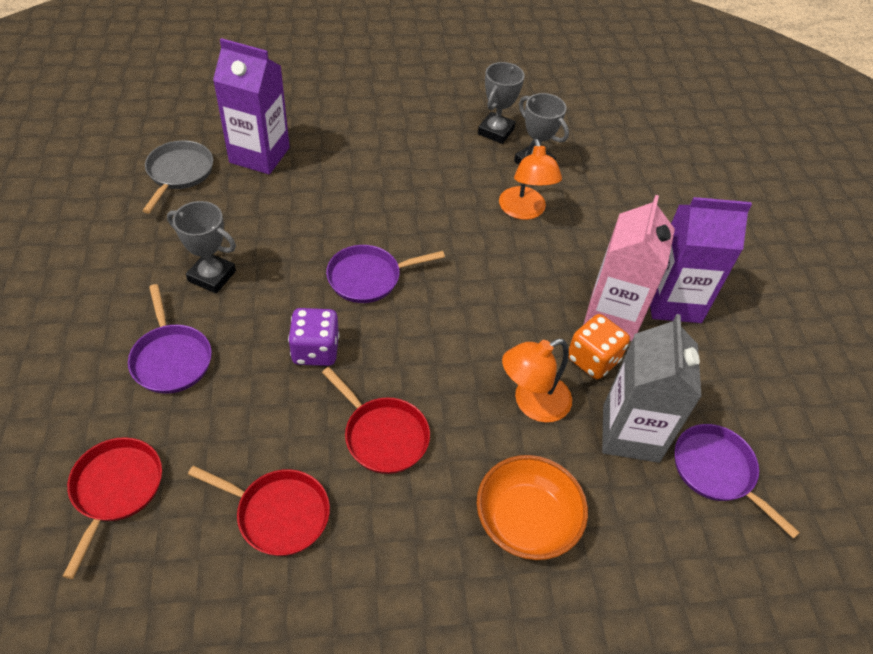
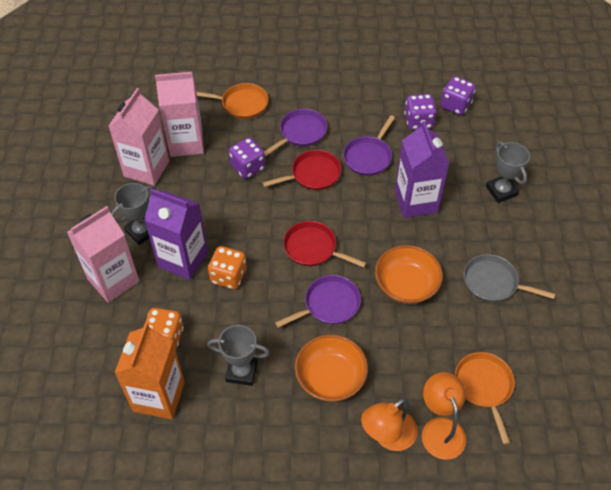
grey carton: 1 -> 0
orange bowl: 1 -> 2
orange carton: 0 -> 1
orange dice: 1 -> 2
orange pan: 0 -> 2
pink carton: 1 -> 3
purple dice: 1 -> 3
red pan: 3 -> 2

